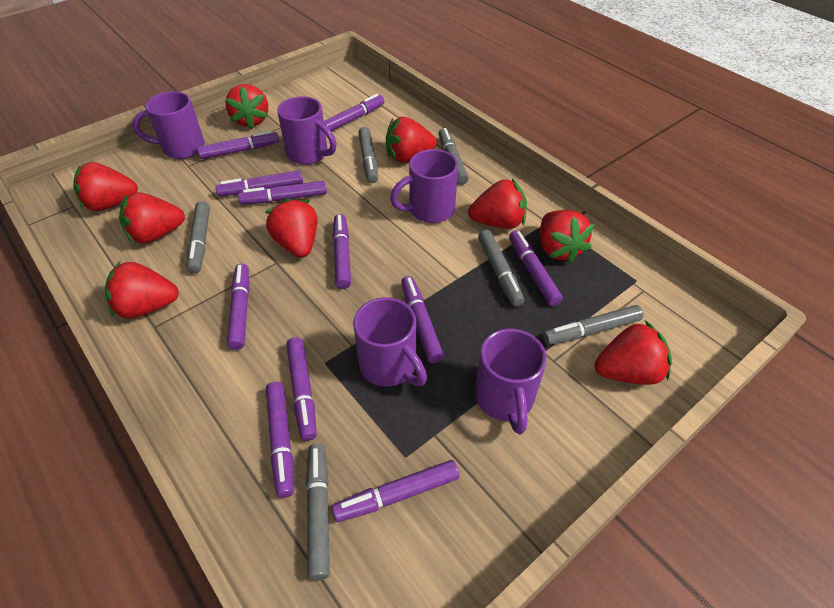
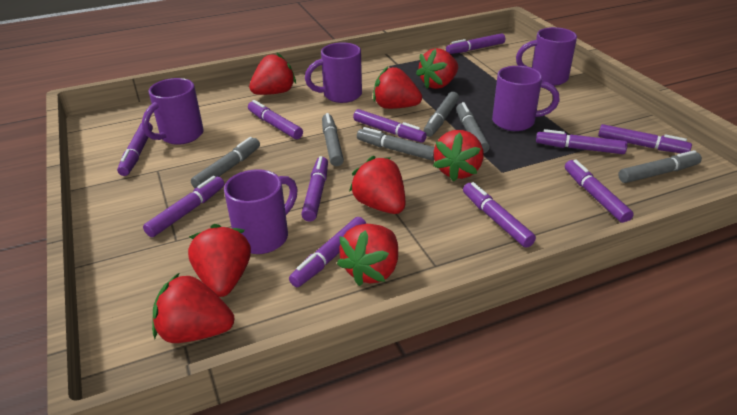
red strawberry: 9 -> 8

